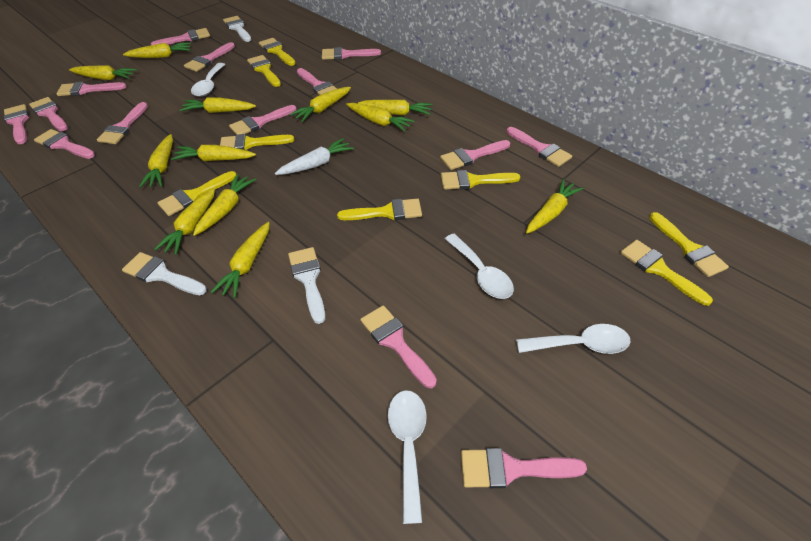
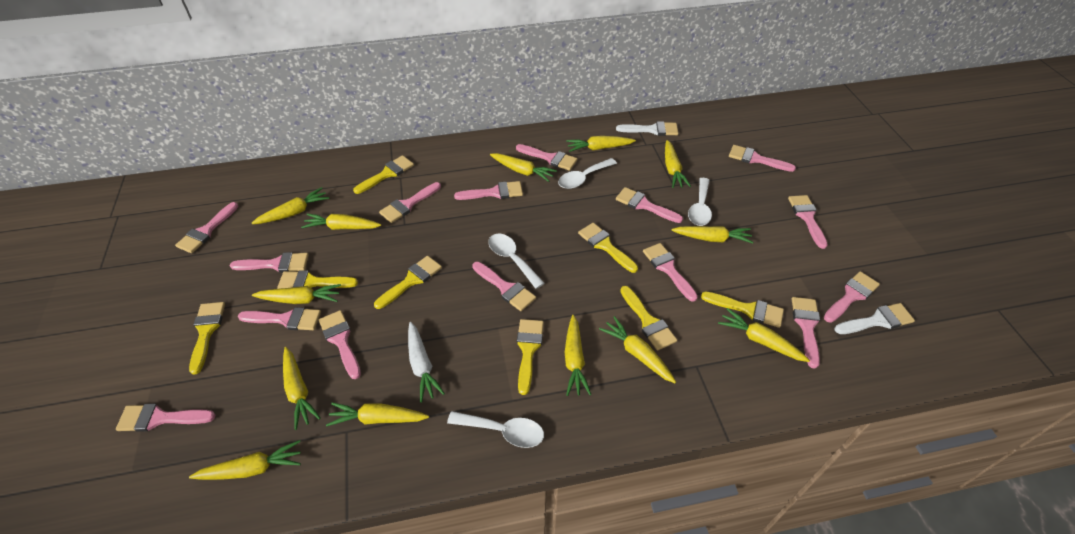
pink brush: 14 -> 15
white brush: 3 -> 2
yellow carrot: 12 -> 13

